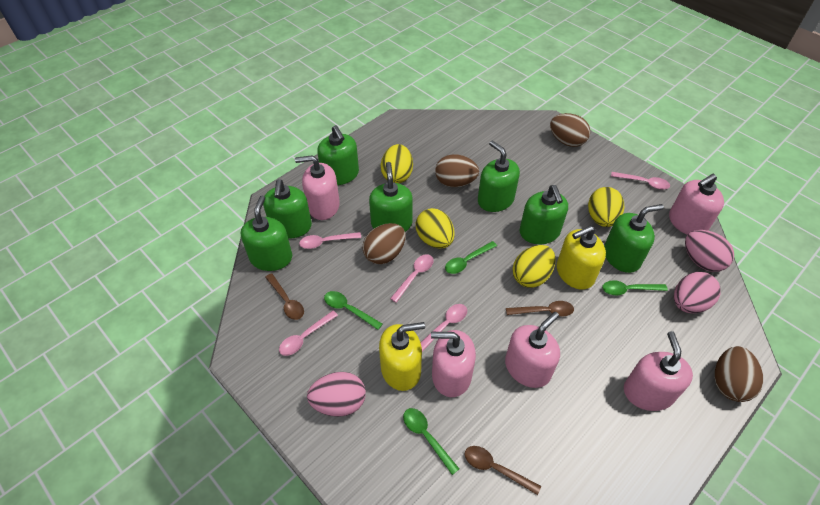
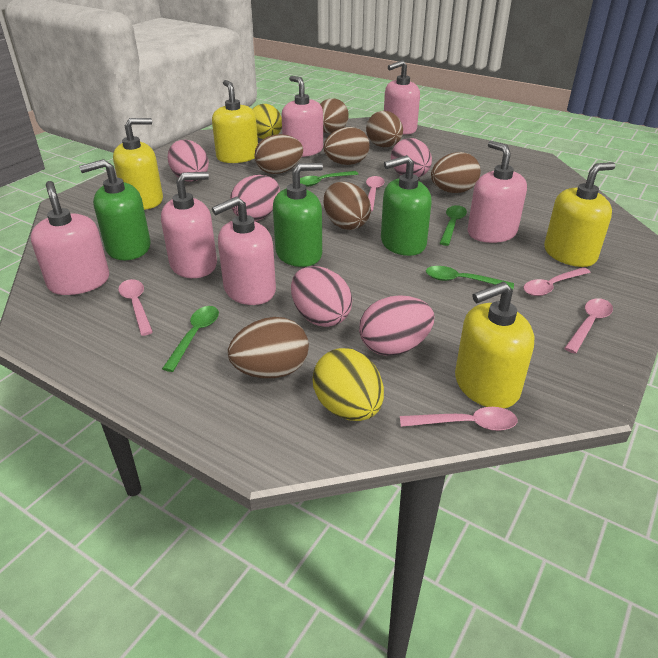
brown egg: 4 -> 7
brown spoon: 3 -> 0
green soap dispenser: 7 -> 3
pink egg: 3 -> 5
pink soap dispenser: 5 -> 6
yellow egg: 4 -> 2
yellow soap dispenser: 2 -> 4

